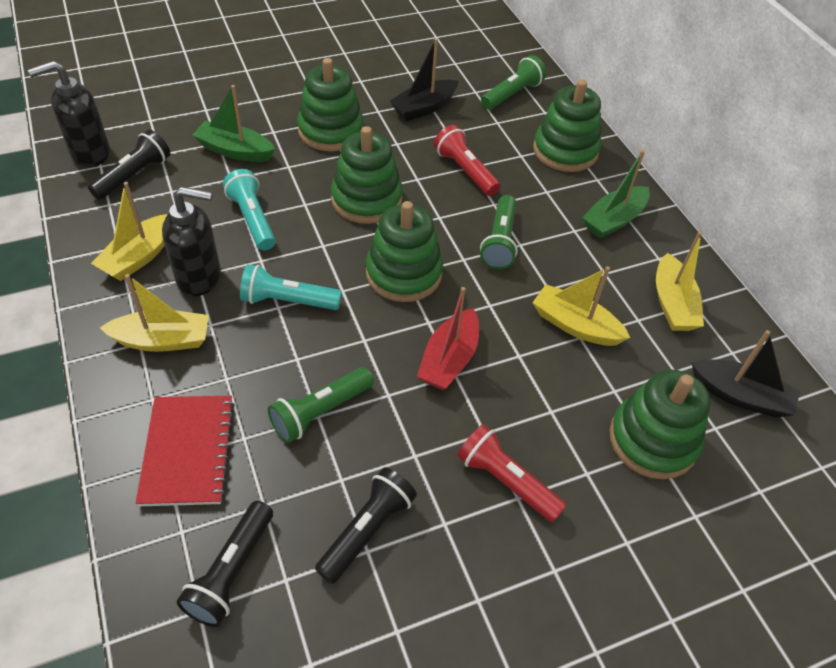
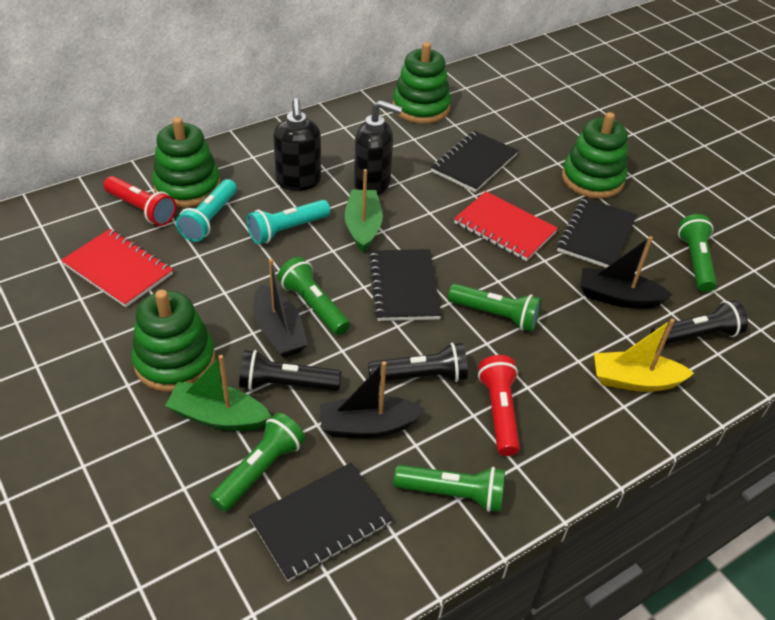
black boat: 2 -> 3
black notebook: 0 -> 4
green flashlight: 3 -> 5
green stacking toy: 5 -> 4
red boat: 1 -> 0
red notebook: 1 -> 2
yellow boat: 4 -> 1

